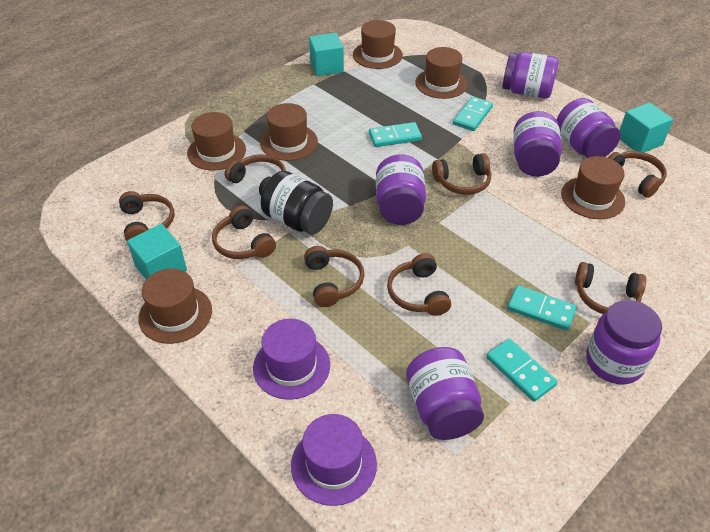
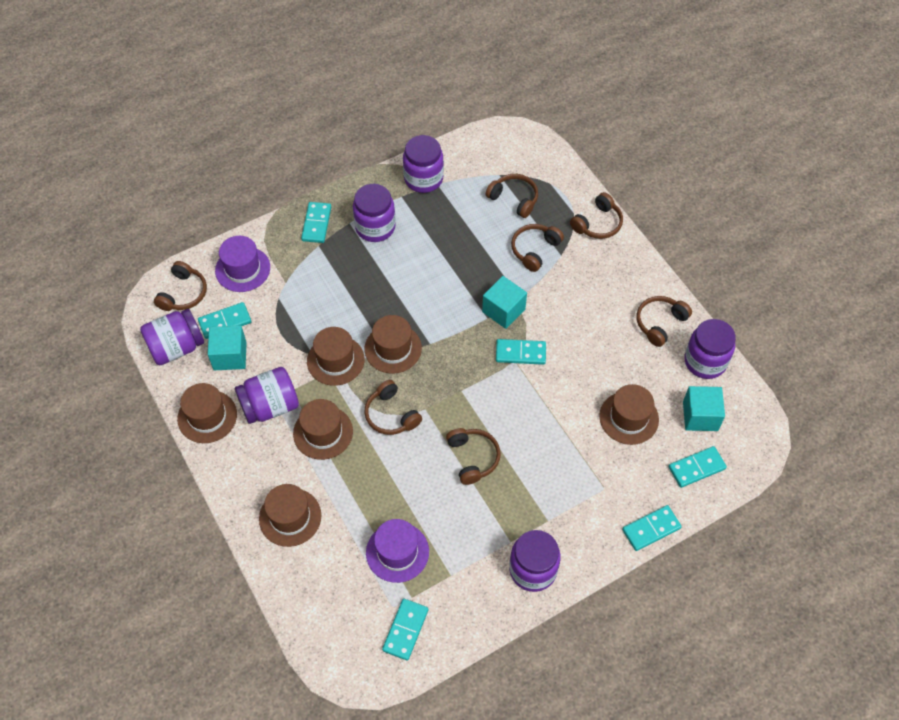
black jar: 1 -> 0
brown headphones: 8 -> 7
turquoise domino: 4 -> 6

